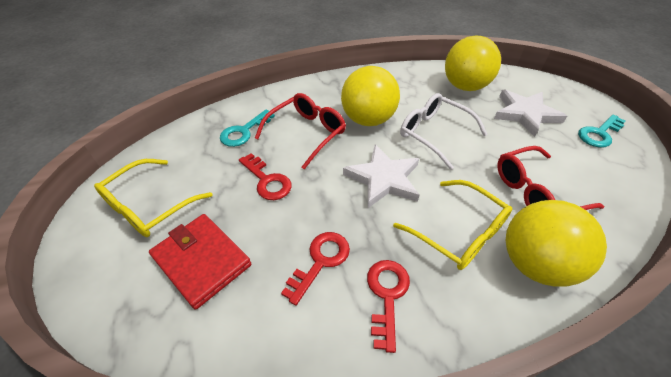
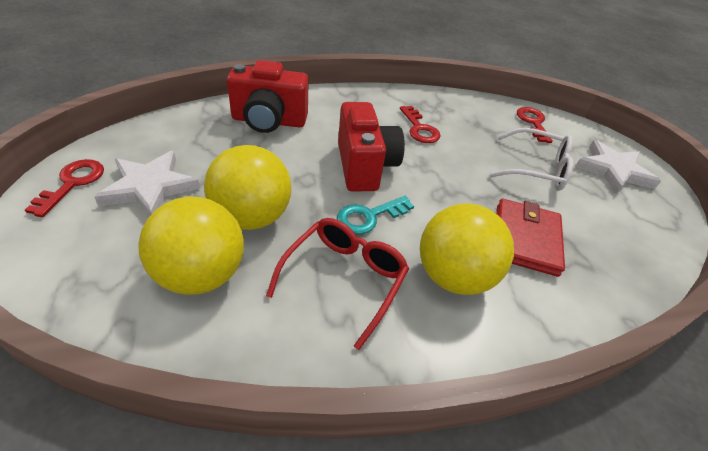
red camera: 0 -> 2
red glasses: 2 -> 1
turquoise key: 2 -> 1
yellow glasses: 2 -> 0

